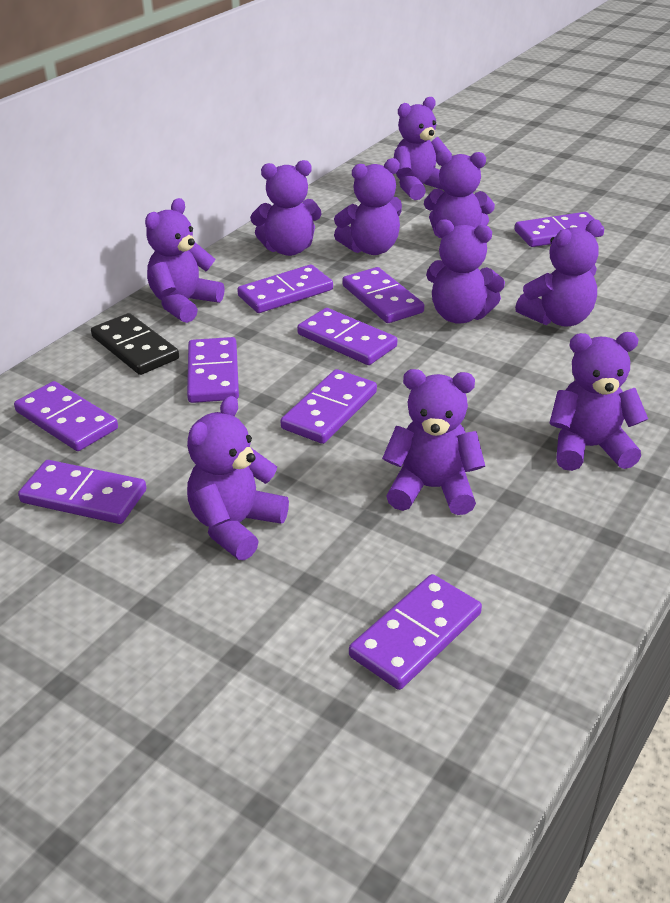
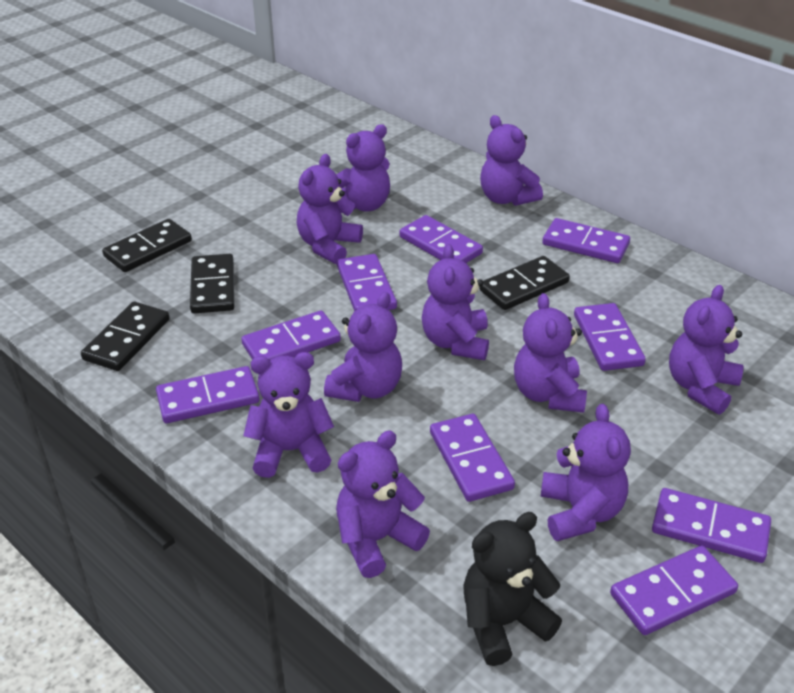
black domino: 1 -> 4
black teddy bear: 0 -> 1

